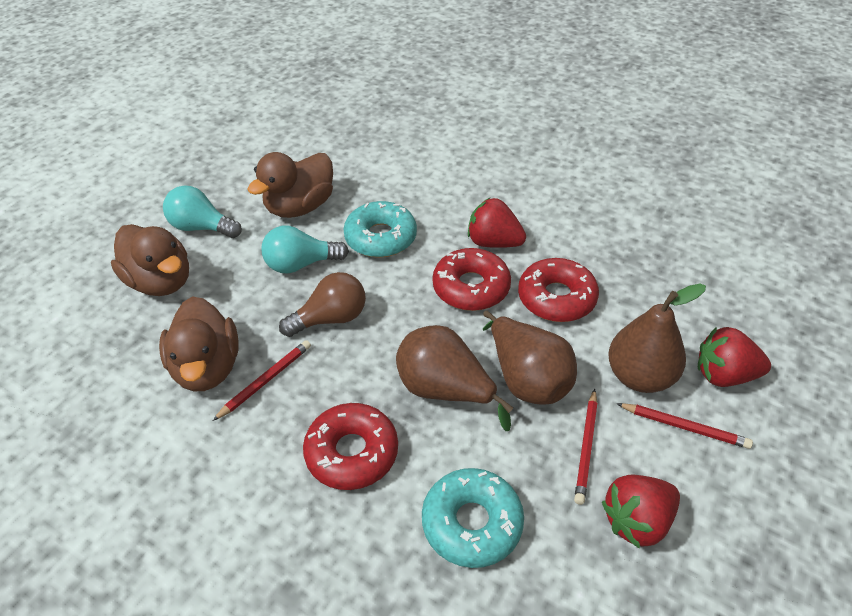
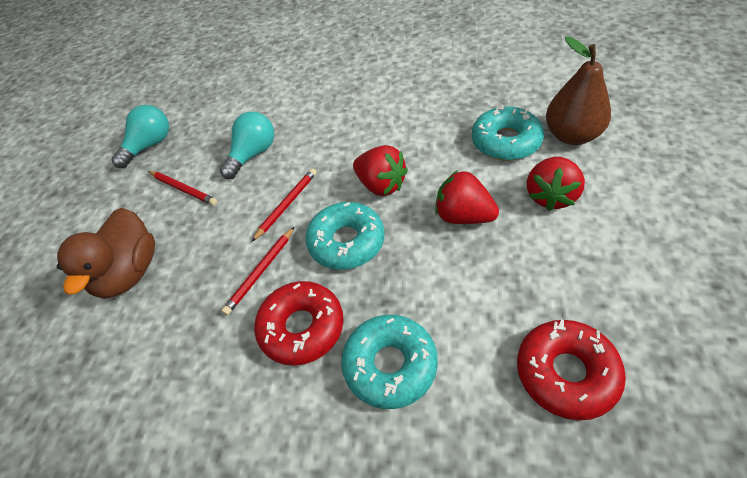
brown duck: 3 -> 1
brown light bulb: 1 -> 0
brown pear: 3 -> 1
red donut: 3 -> 2
turquoise donut: 2 -> 3

